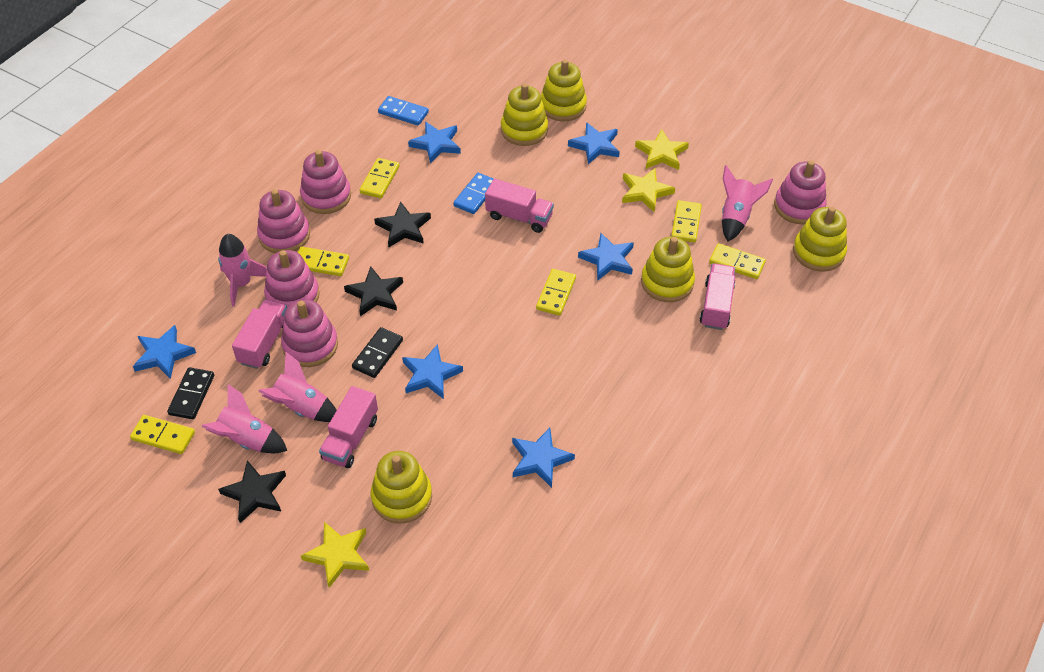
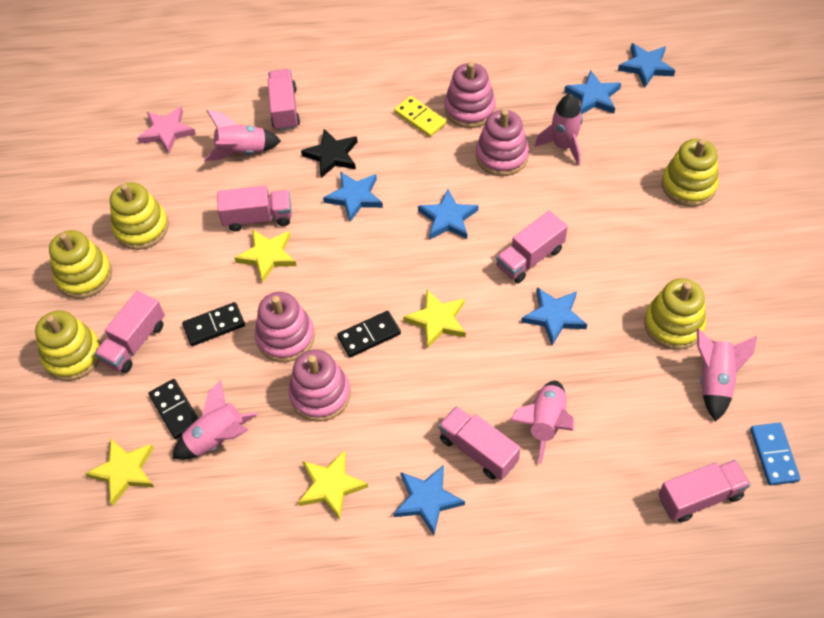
black domino: 2 -> 3
black star: 3 -> 1
blue domino: 2 -> 1
pink rocket: 4 -> 5
pink stacking toy: 5 -> 4
pink star: 0 -> 1
pink truck: 4 -> 6
yellow domino: 6 -> 1
yellow star: 3 -> 4

